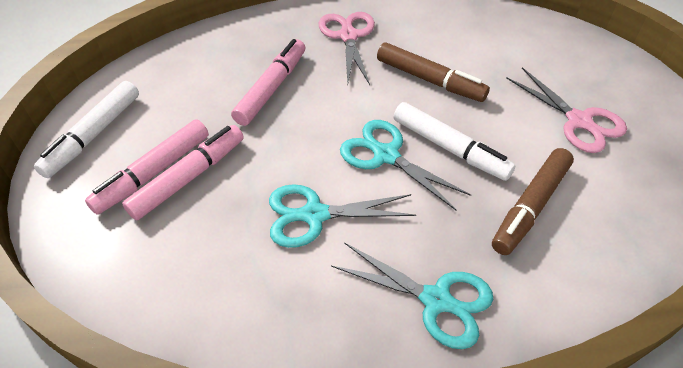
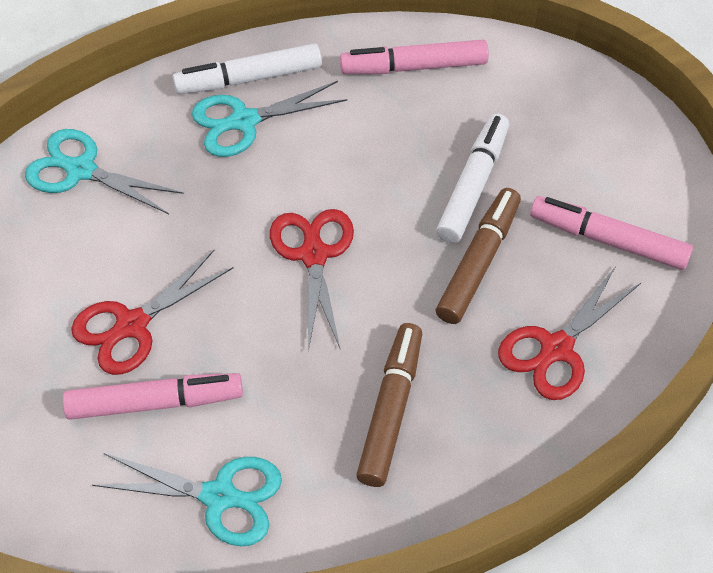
pink scissors: 2 -> 0
red scissors: 0 -> 3

